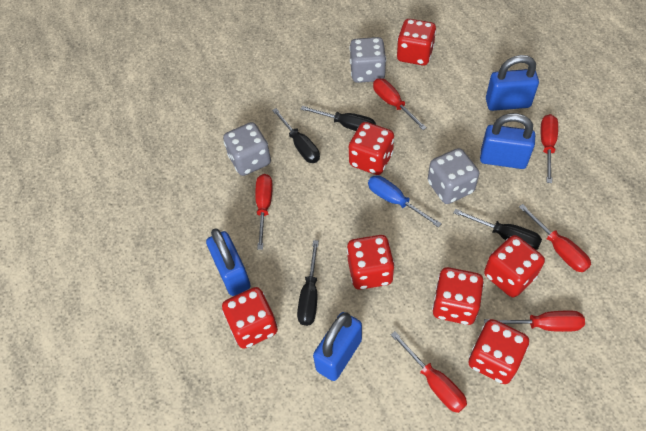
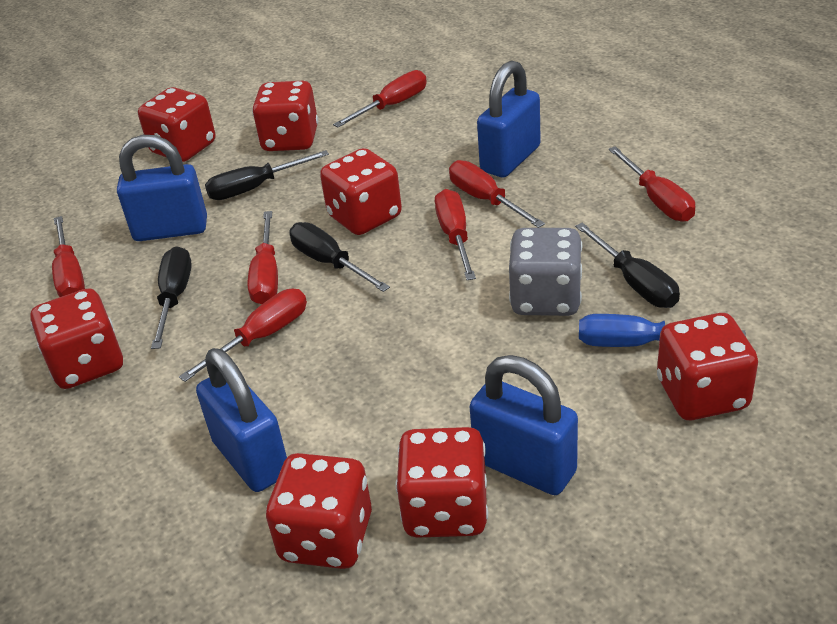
grey dice: 3 -> 1
red screwdriver: 6 -> 7

